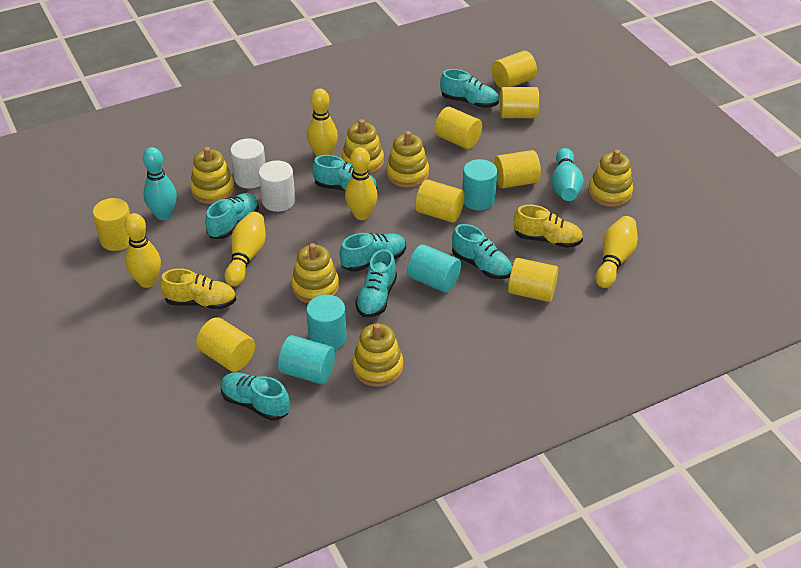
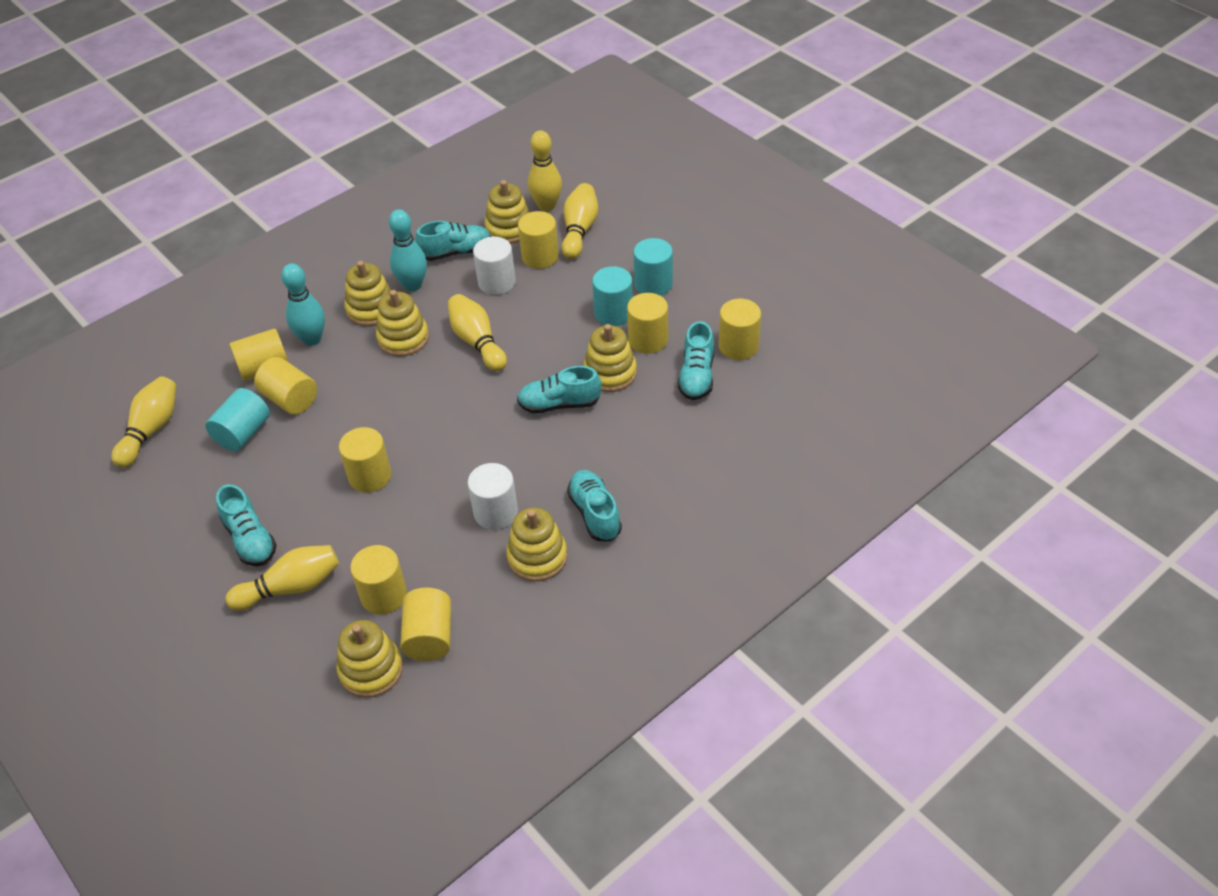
turquoise cylinder: 4 -> 3
turquoise shoe: 7 -> 5
yellow shoe: 2 -> 0

